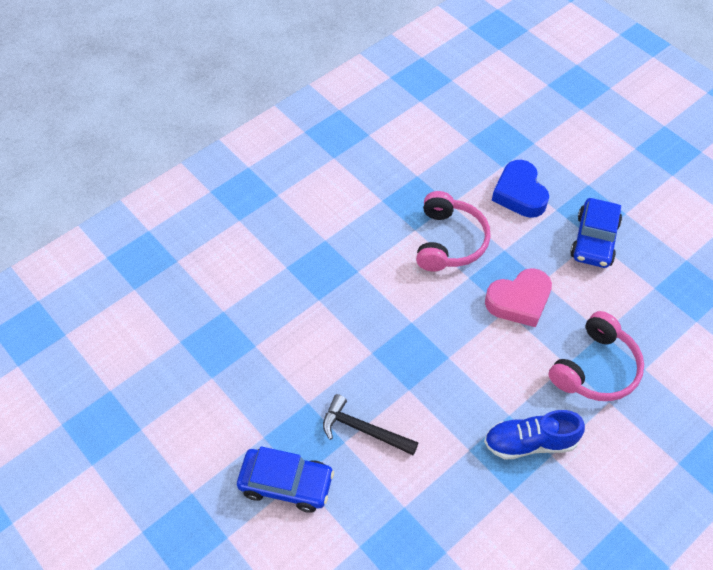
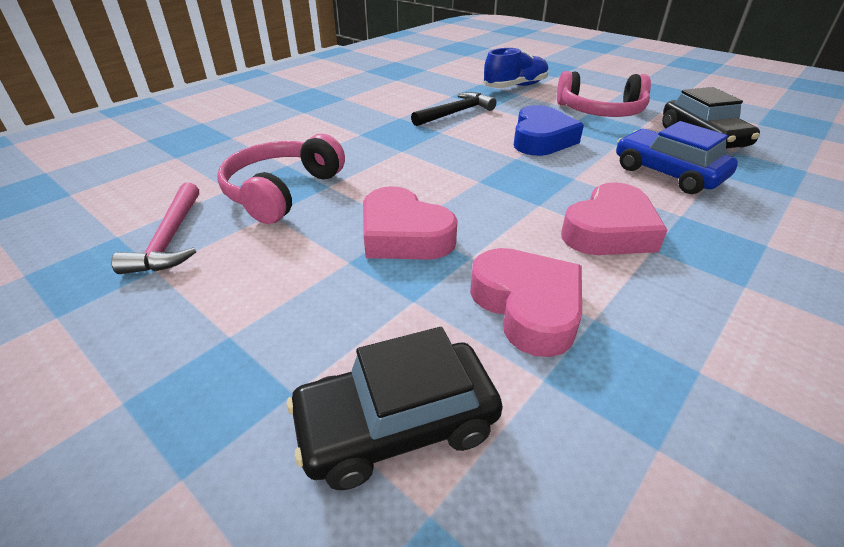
black car: 0 -> 2
blue car: 2 -> 1
pink hammer: 0 -> 1
pink heart: 1 -> 3

